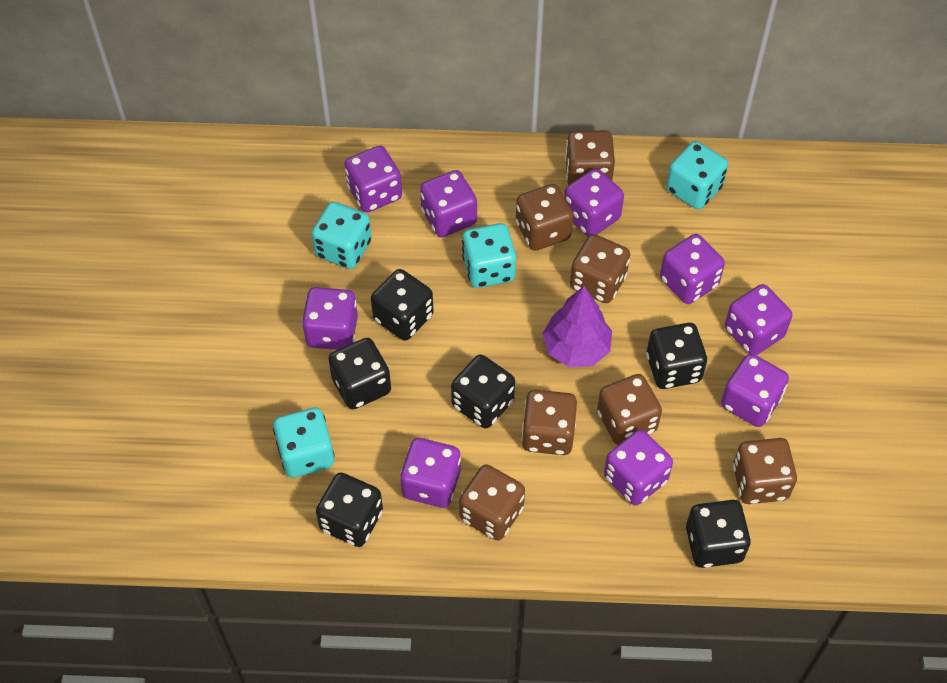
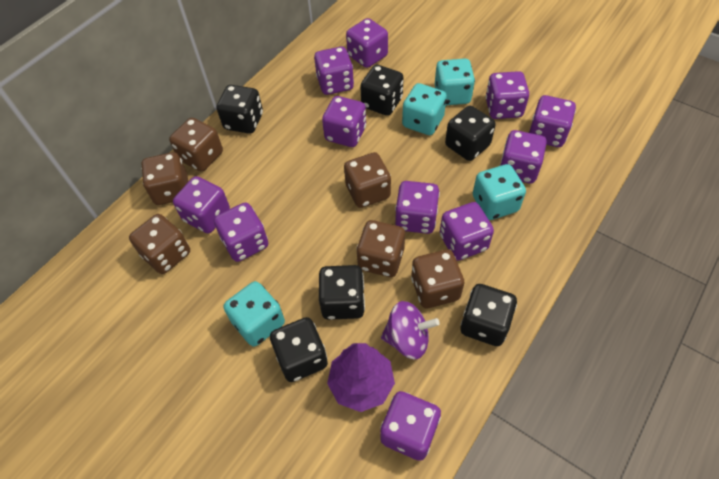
brown dice: 7 -> 6
purple dice: 9 -> 11
purple spinning top: 0 -> 1

